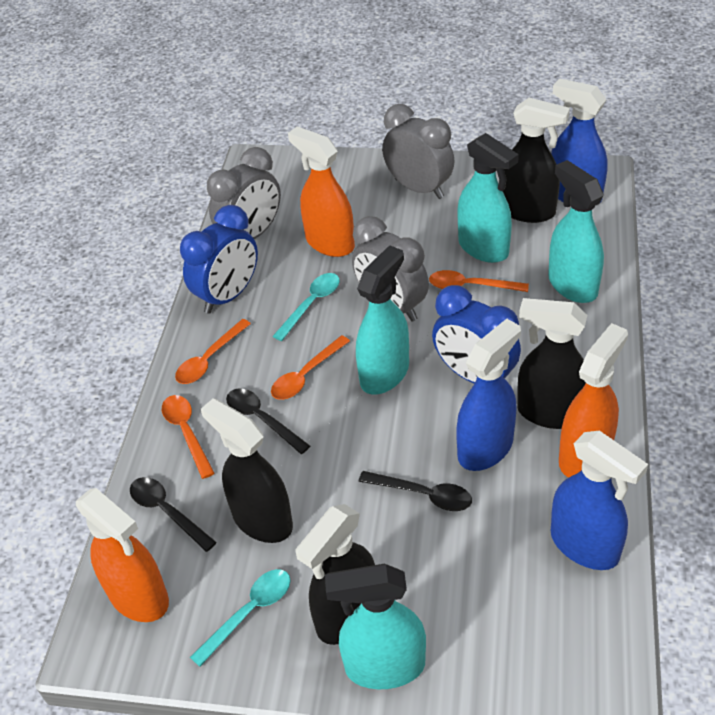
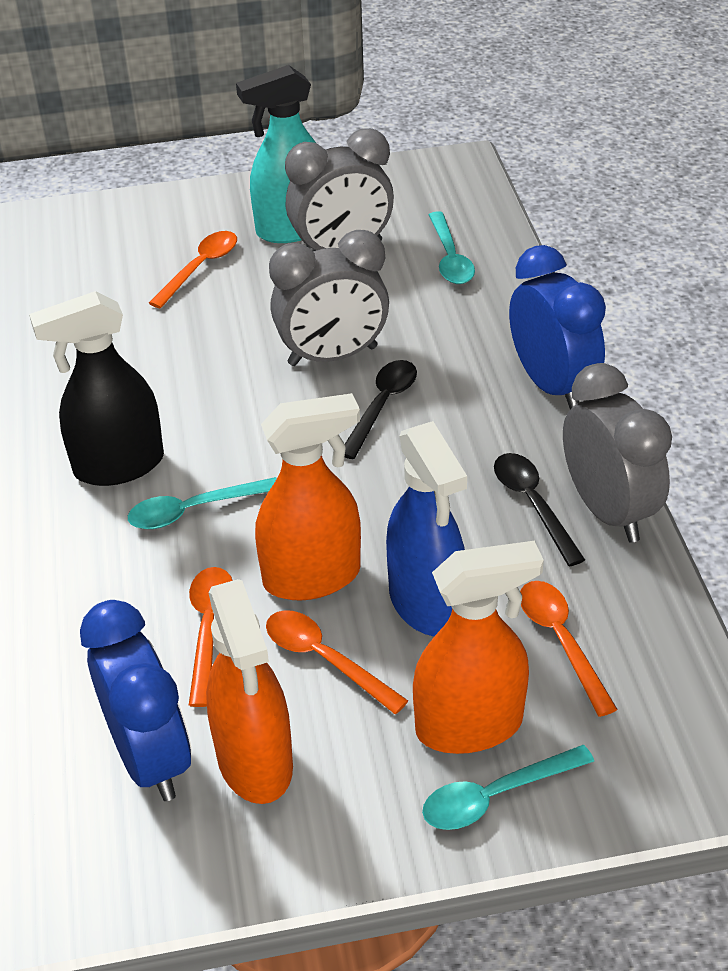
black spoon: 3 -> 2
black spray bottle: 4 -> 1
blue spray bottle: 3 -> 1
turquoise spoon: 2 -> 3
turquoise spray bottle: 4 -> 1

